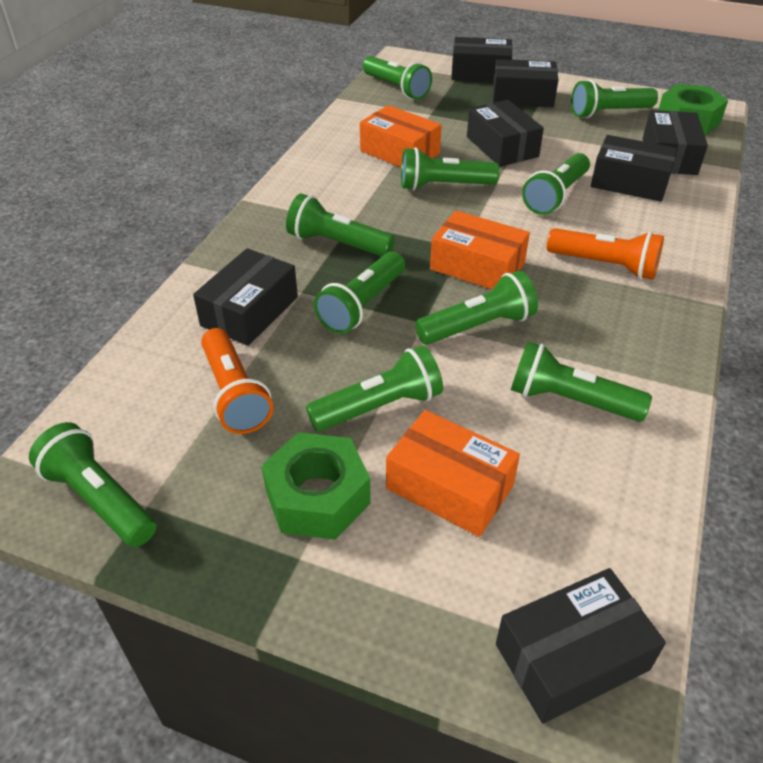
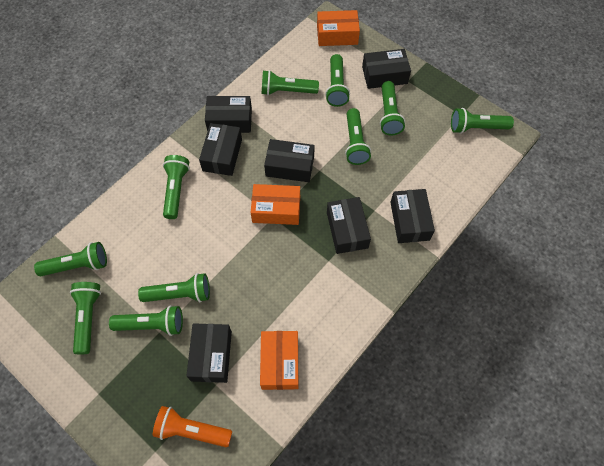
green nut: 2 -> 0
orange flashlight: 2 -> 1

